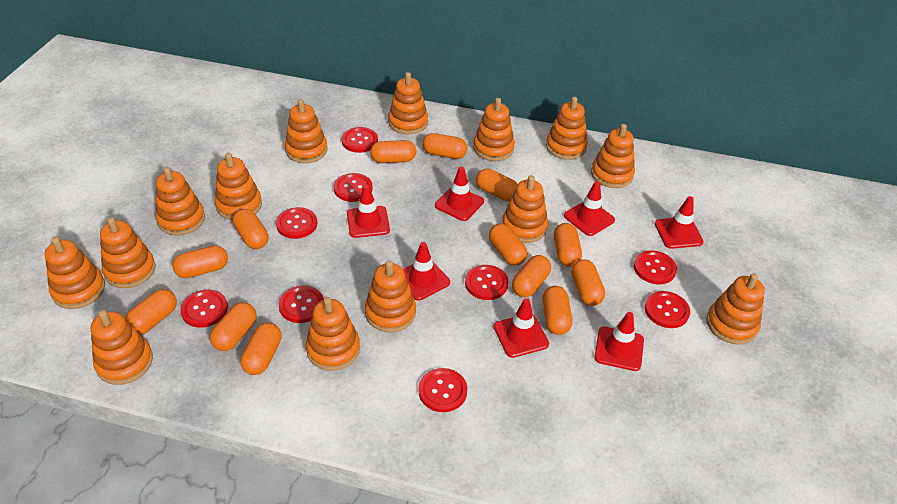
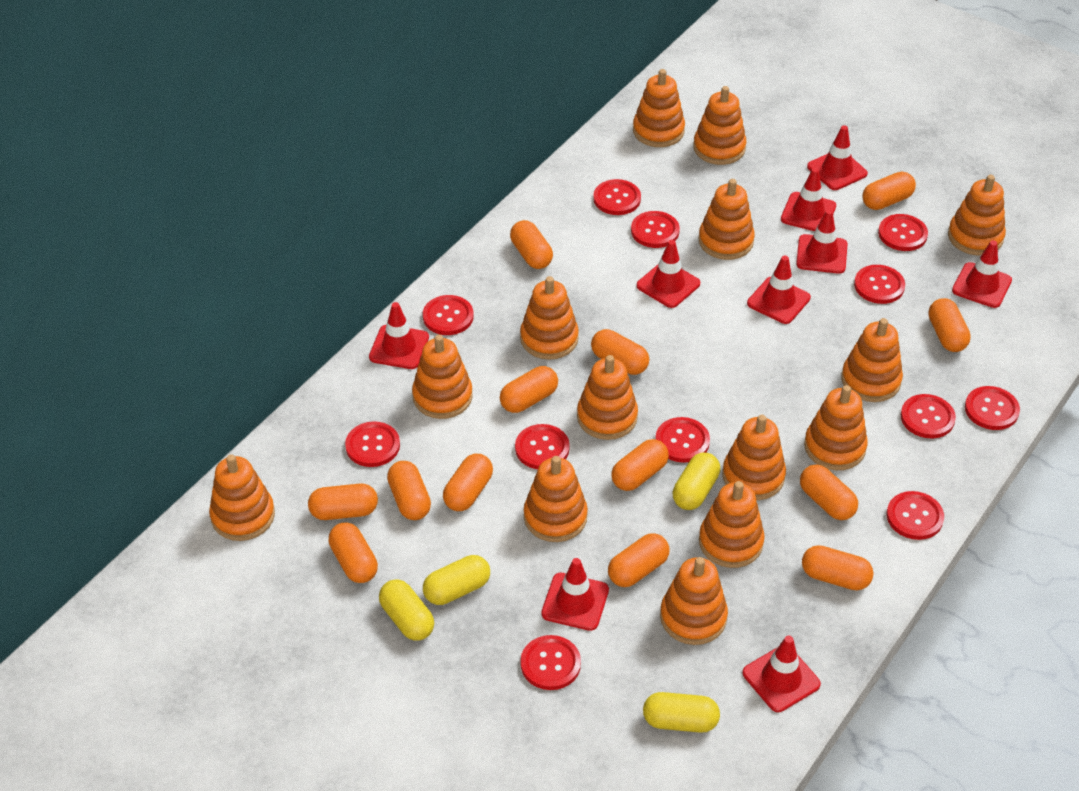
red button: 9 -> 12
red traffic cone: 7 -> 9
yellow capsule: 0 -> 4

